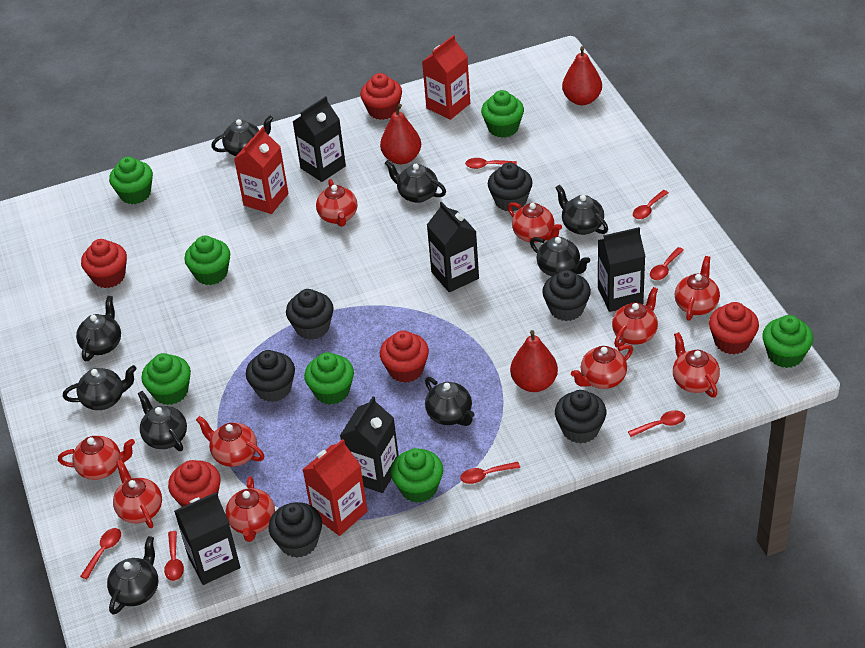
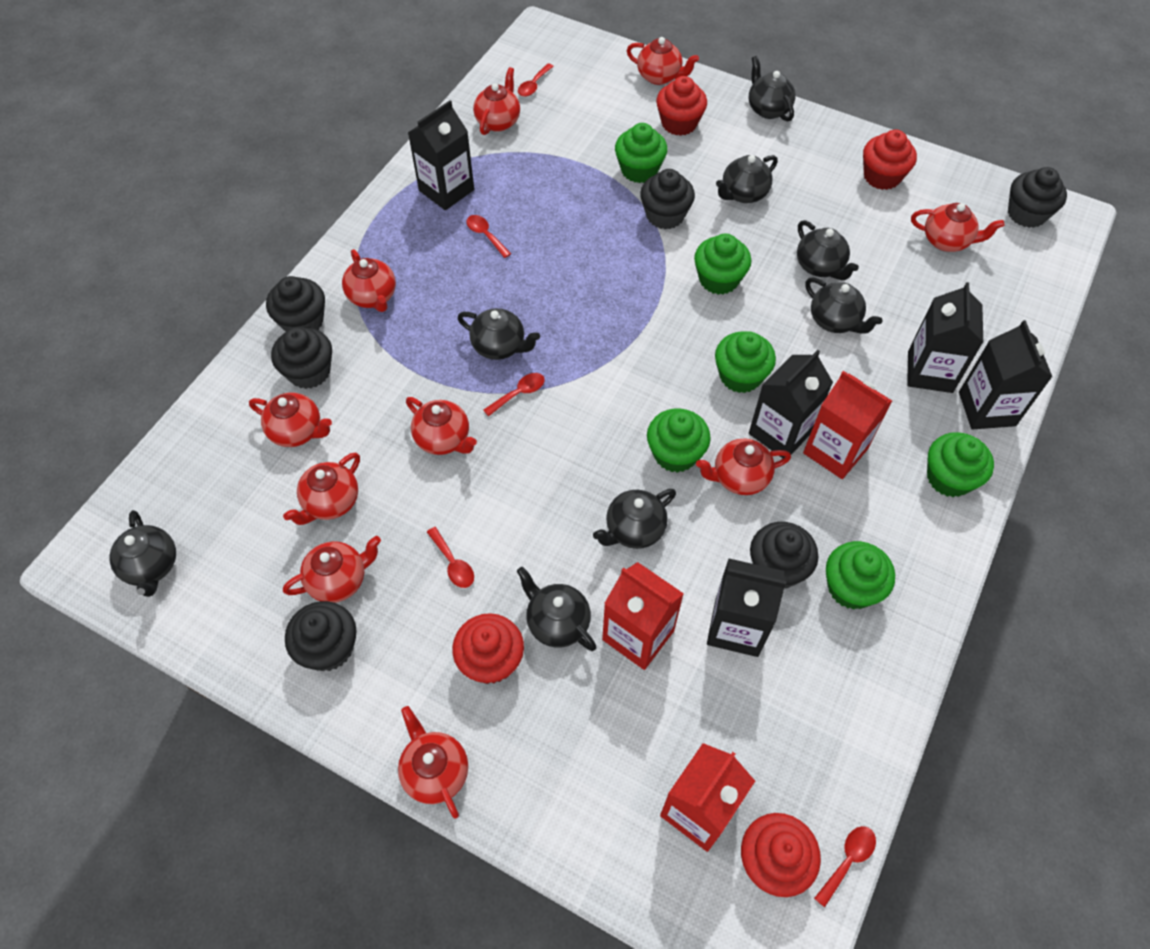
black teapot: 9 -> 8
green cupcake: 7 -> 6
red cupcake: 5 -> 4
red pear: 3 -> 0
red spoon: 7 -> 5

